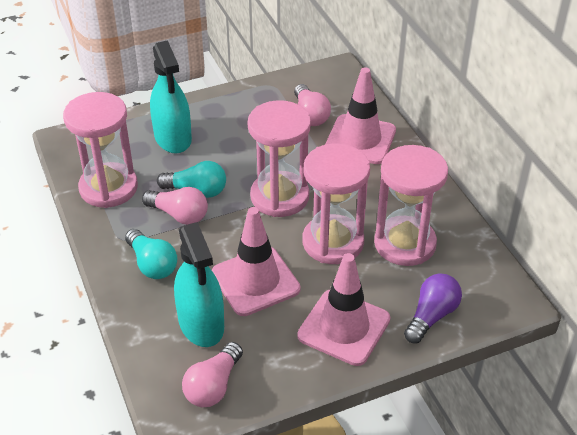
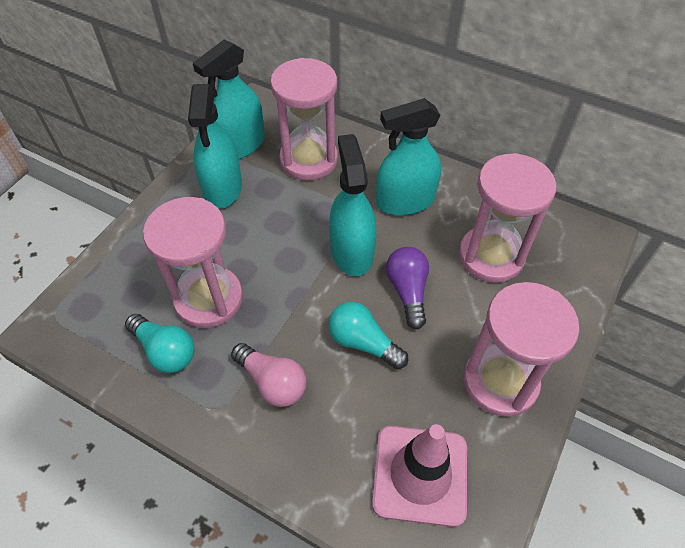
pink light bulb: 3 -> 1
pink traffic cone: 3 -> 1
turquoise spray bottle: 2 -> 4

